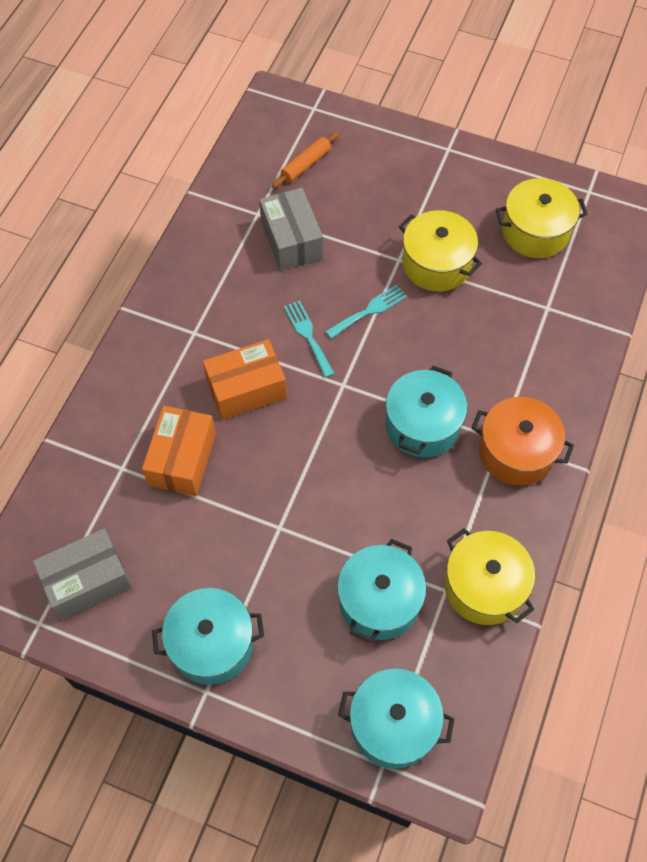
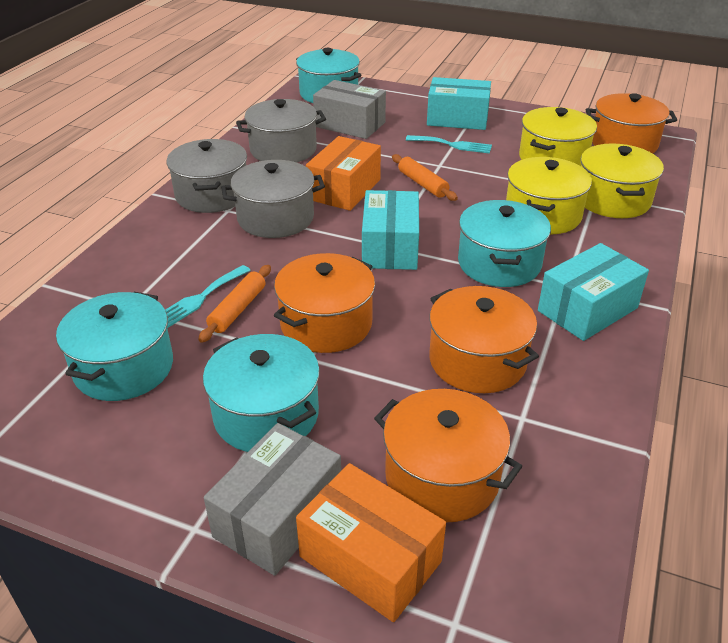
grey pot: 0 -> 3
orange pot: 1 -> 4
orange rolling pin: 1 -> 2
turquoise box: 0 -> 3

